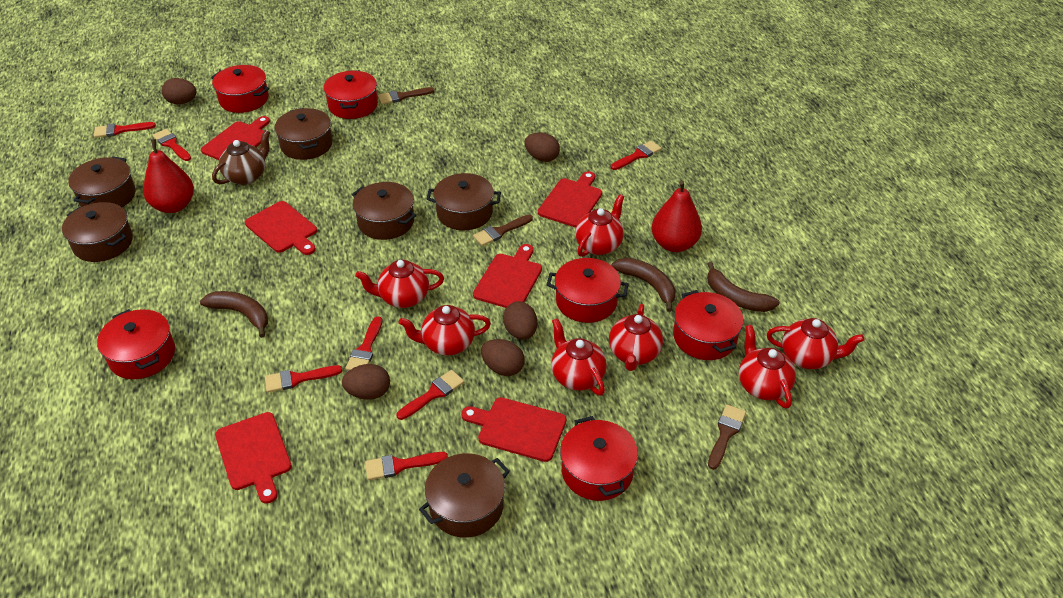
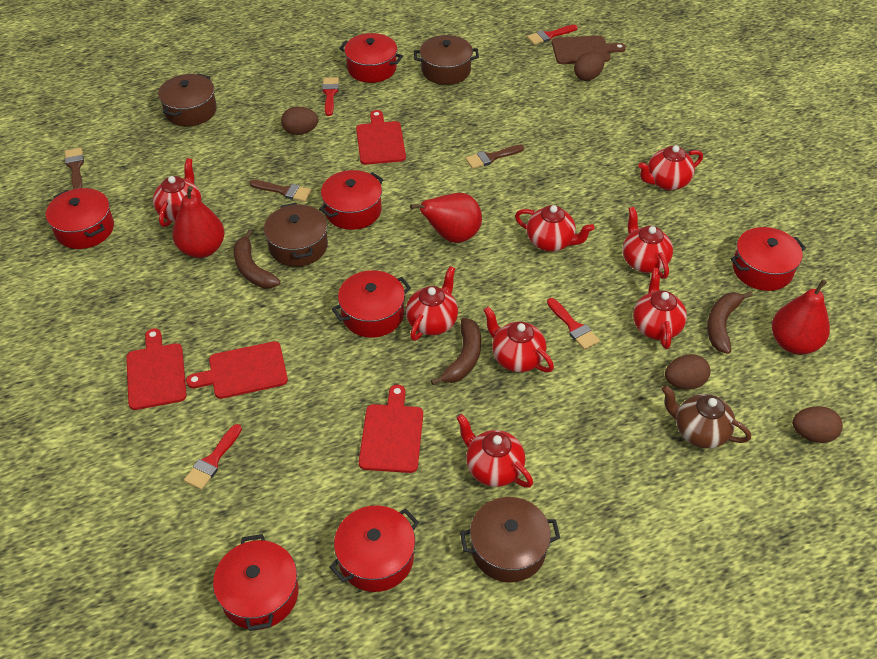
brown cutting board: 0 -> 1
brown egg: 5 -> 4
brown pot: 6 -> 4
red brush: 7 -> 4
red cutting board: 6 -> 4
red pear: 2 -> 3
red pot: 6 -> 7
red teapot: 7 -> 8

